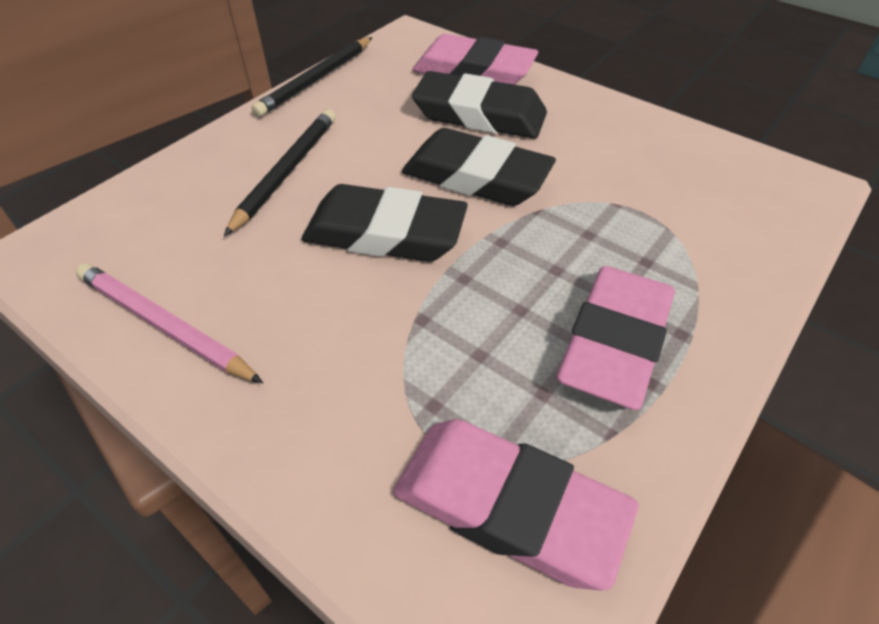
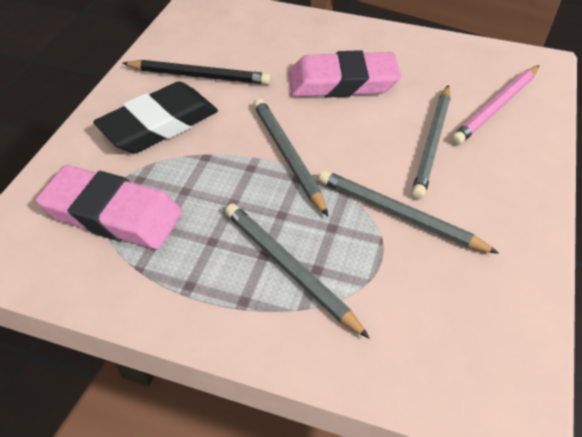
black eraser: 3 -> 1
black pencil: 2 -> 1
grey pencil: 0 -> 4
pink eraser: 3 -> 2

